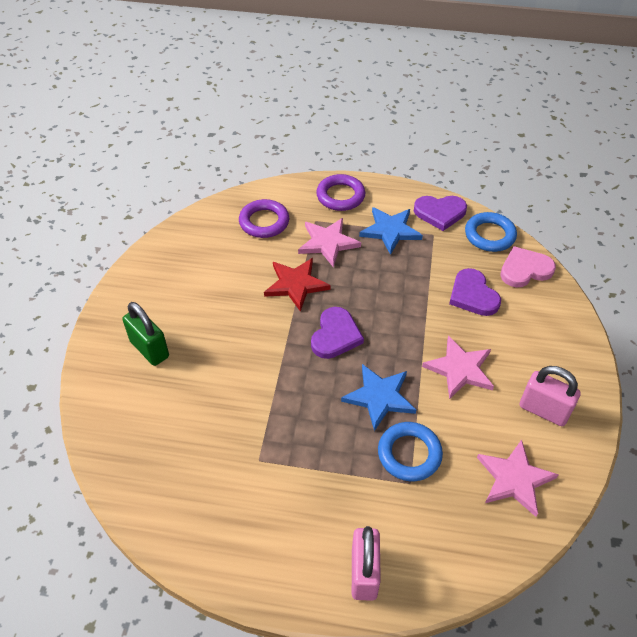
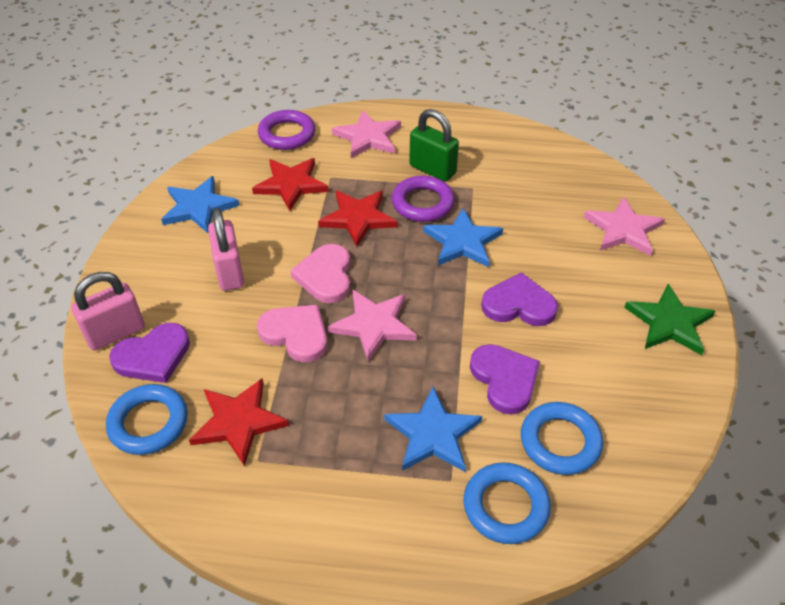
blue ring: 2 -> 3
blue star: 2 -> 3
green star: 0 -> 1
pink heart: 1 -> 2
red star: 1 -> 3

